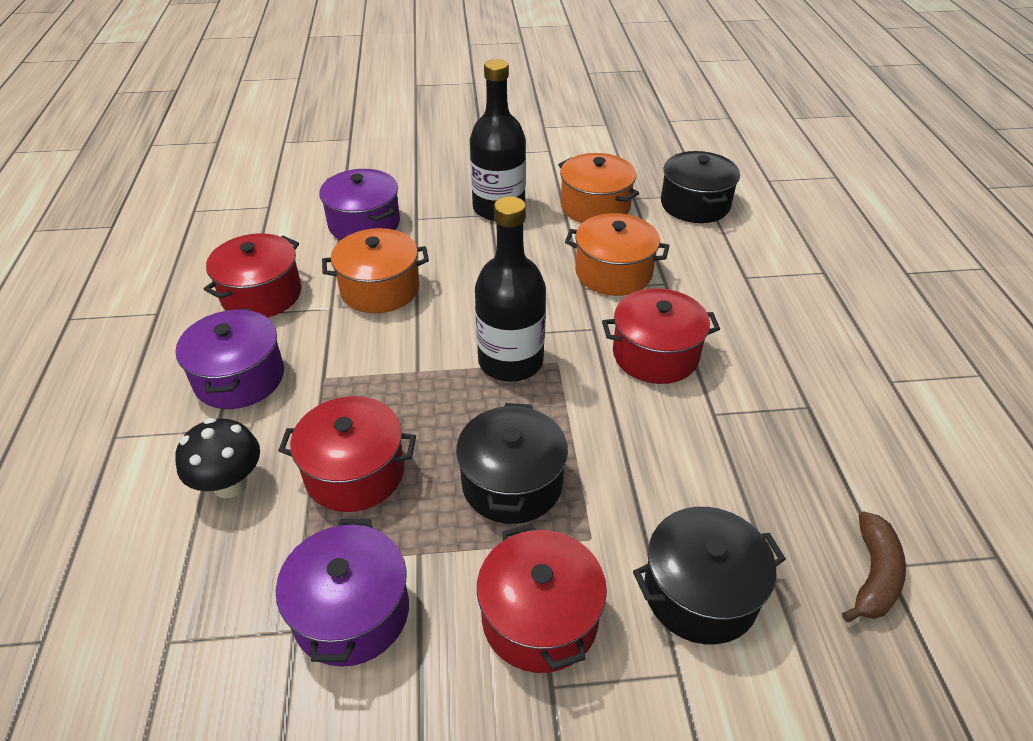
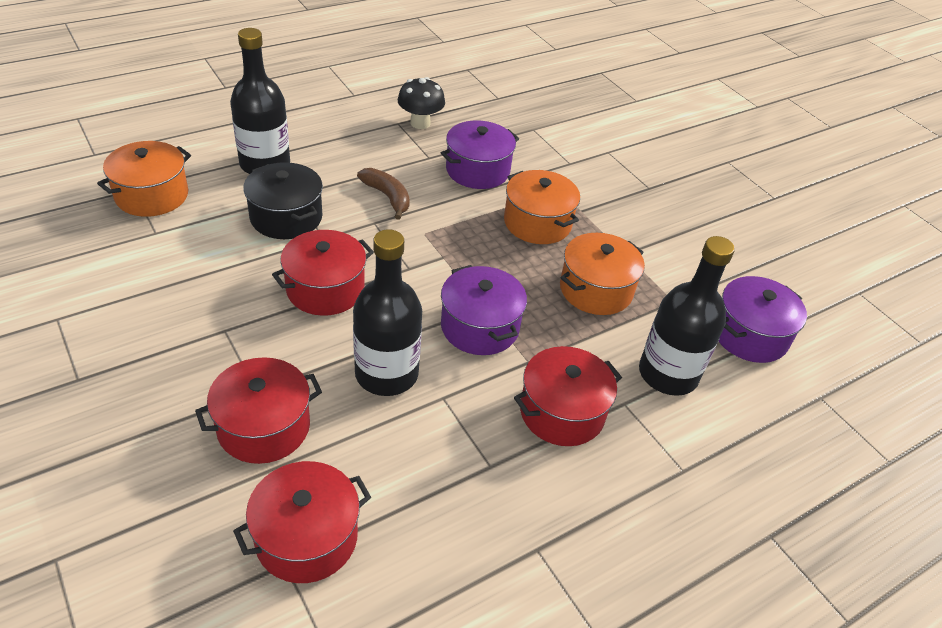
black bottle: 2 -> 3
black pot: 3 -> 1

